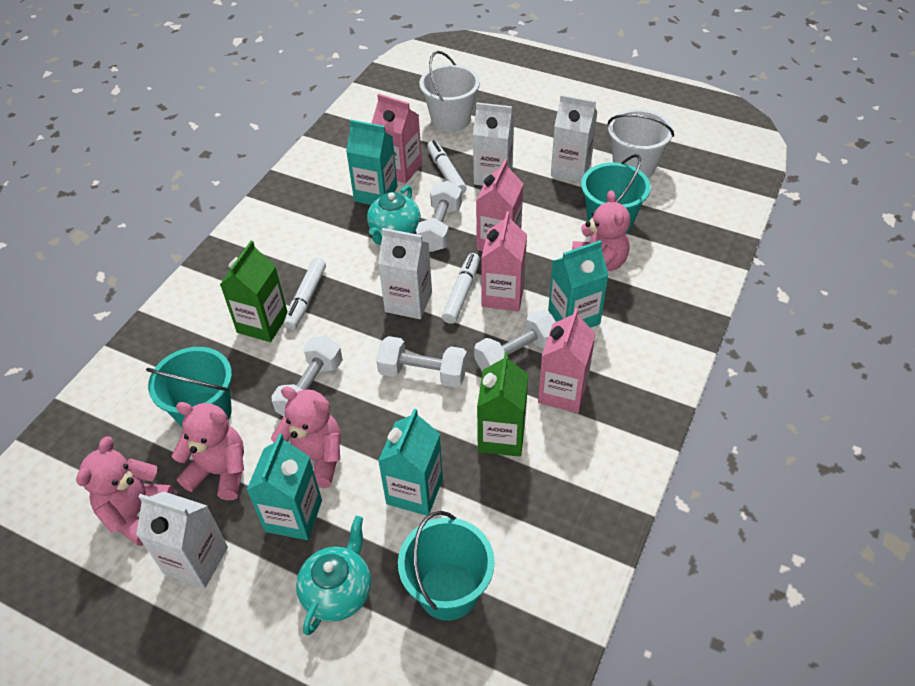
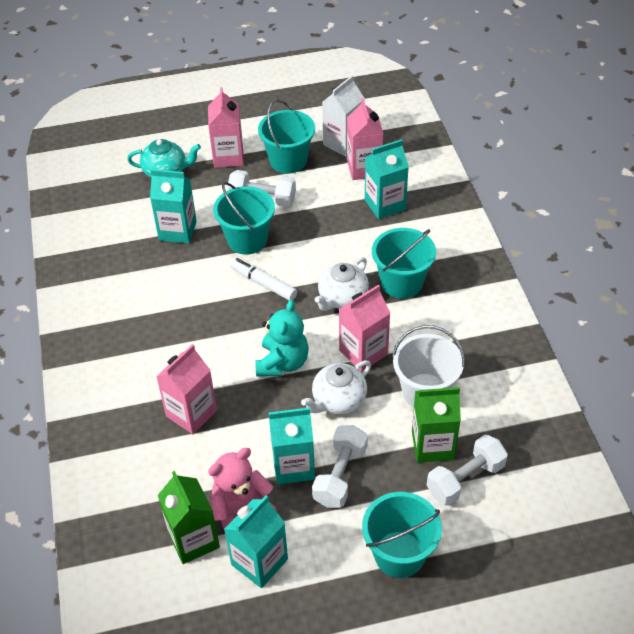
pink teddy bear: 4 -> 1
turquoise bucket: 3 -> 4
turquoise teapot: 2 -> 1
turquoise teddy bear: 0 -> 1
white bucket: 2 -> 1
white carton: 4 -> 1
white dumbbell: 4 -> 3
white marker: 3 -> 1
white teapot: 0 -> 2

